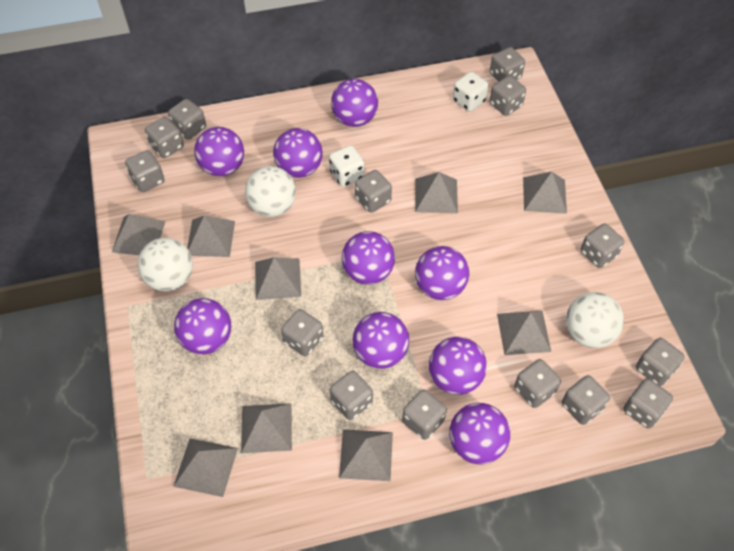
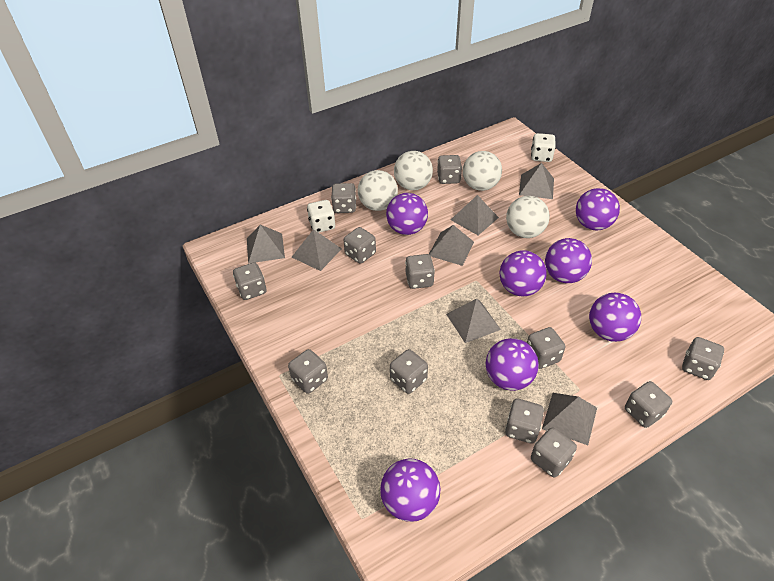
grey dice: 14 -> 12
grey pyramid: 9 -> 7
purple ball: 9 -> 7
white ball: 3 -> 4

